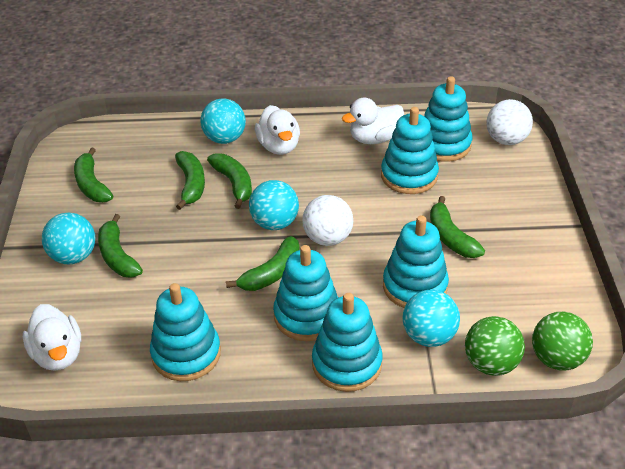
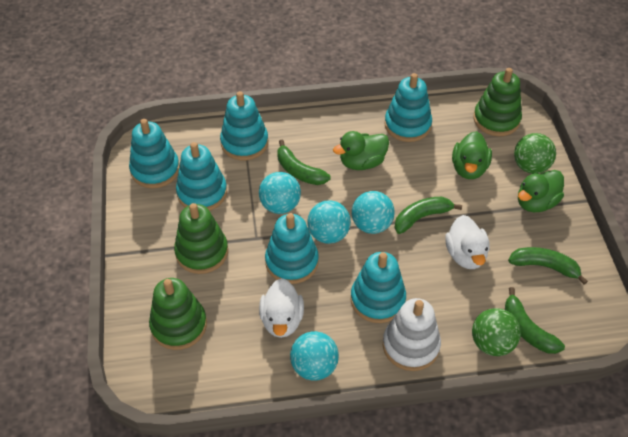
green banana: 6 -> 4
green duck: 0 -> 3
green stacking toy: 0 -> 3
white ball: 2 -> 0
white duck: 3 -> 2
white stacking toy: 0 -> 1

